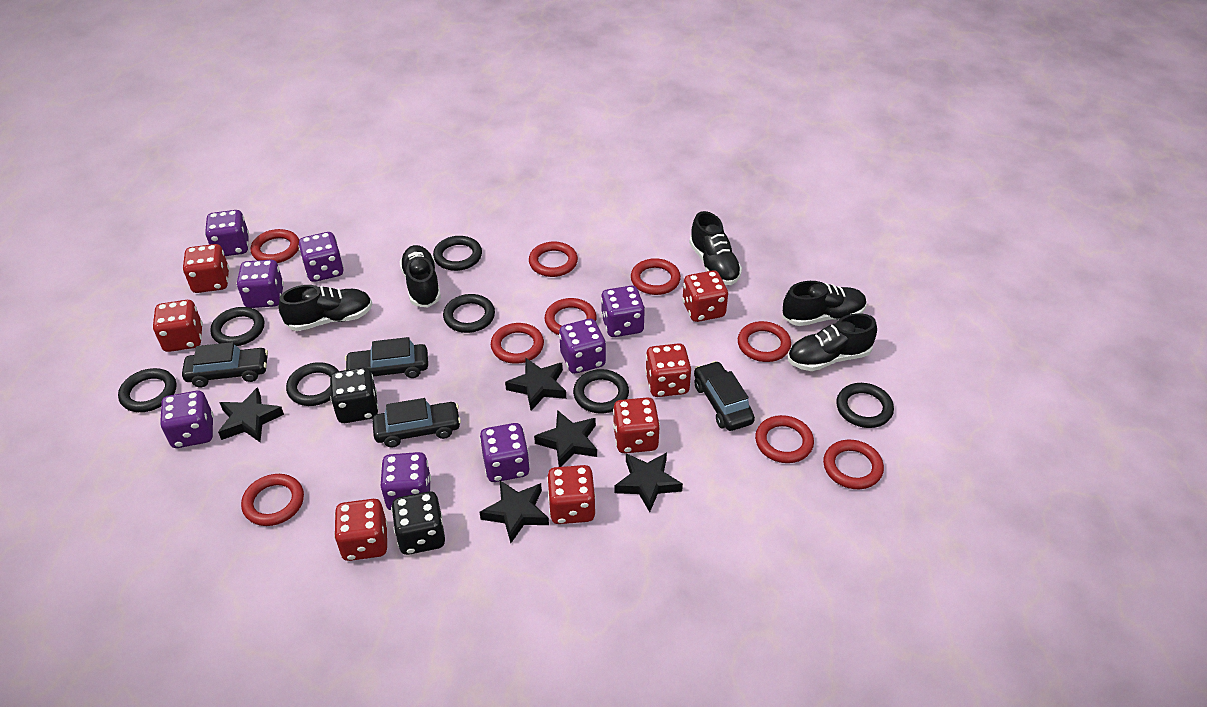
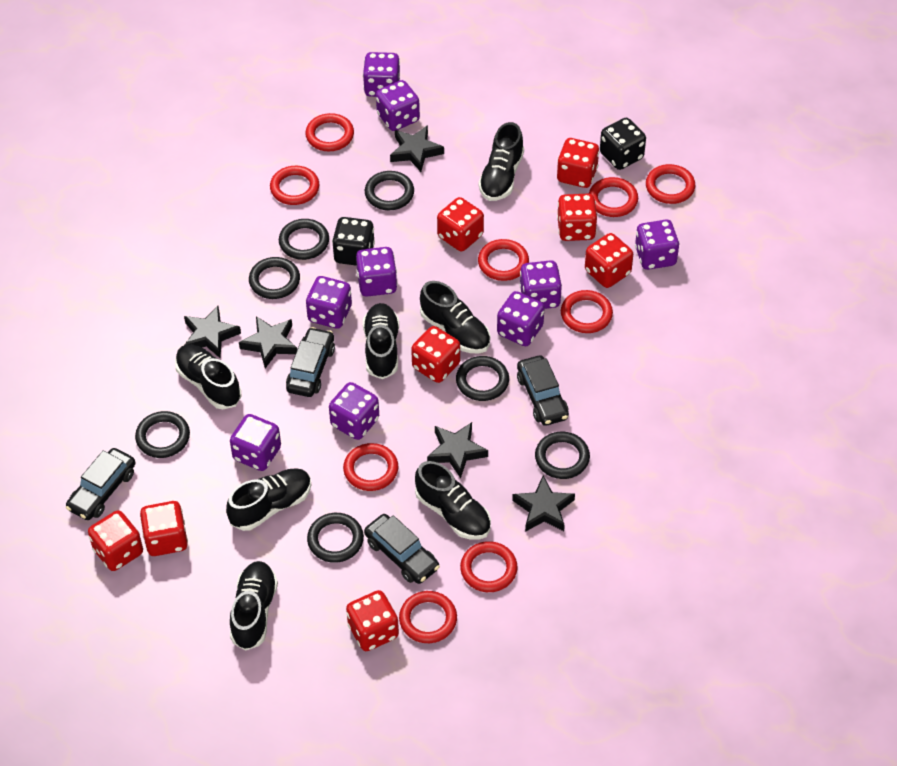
black shoe: 5 -> 7
purple dice: 8 -> 9
red dice: 7 -> 8

